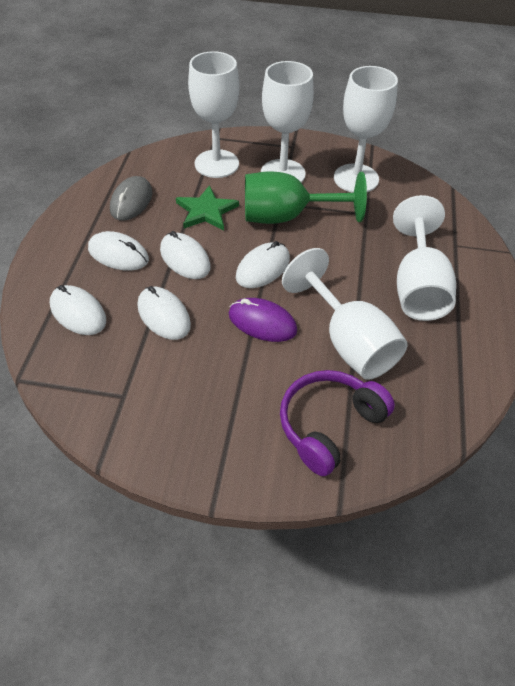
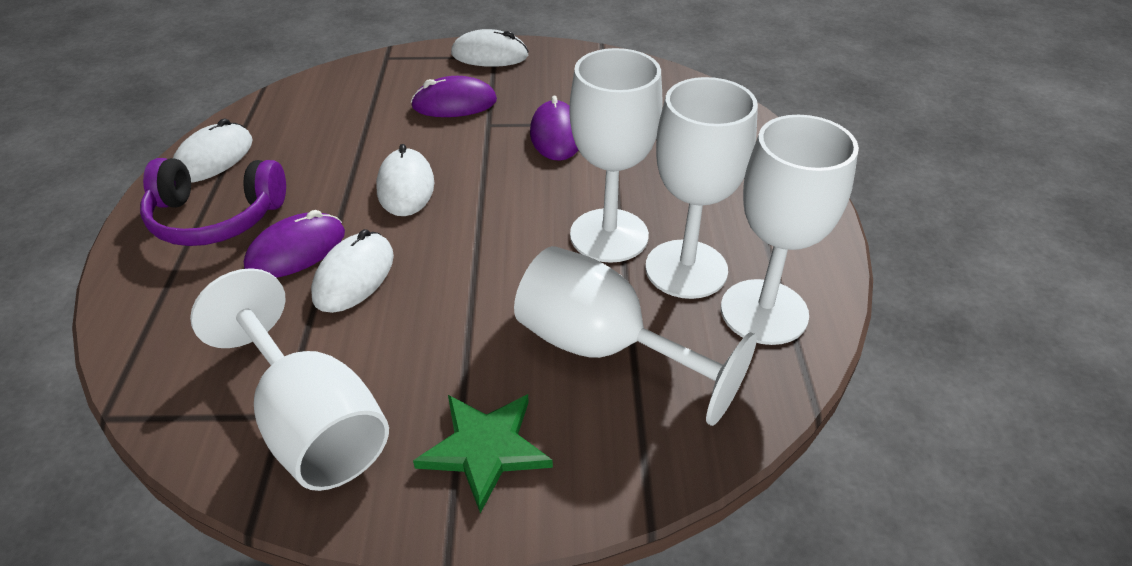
green goblet: 1 -> 0
grey mouse: 1 -> 0
purple mouse: 1 -> 3
white mouse: 5 -> 4

